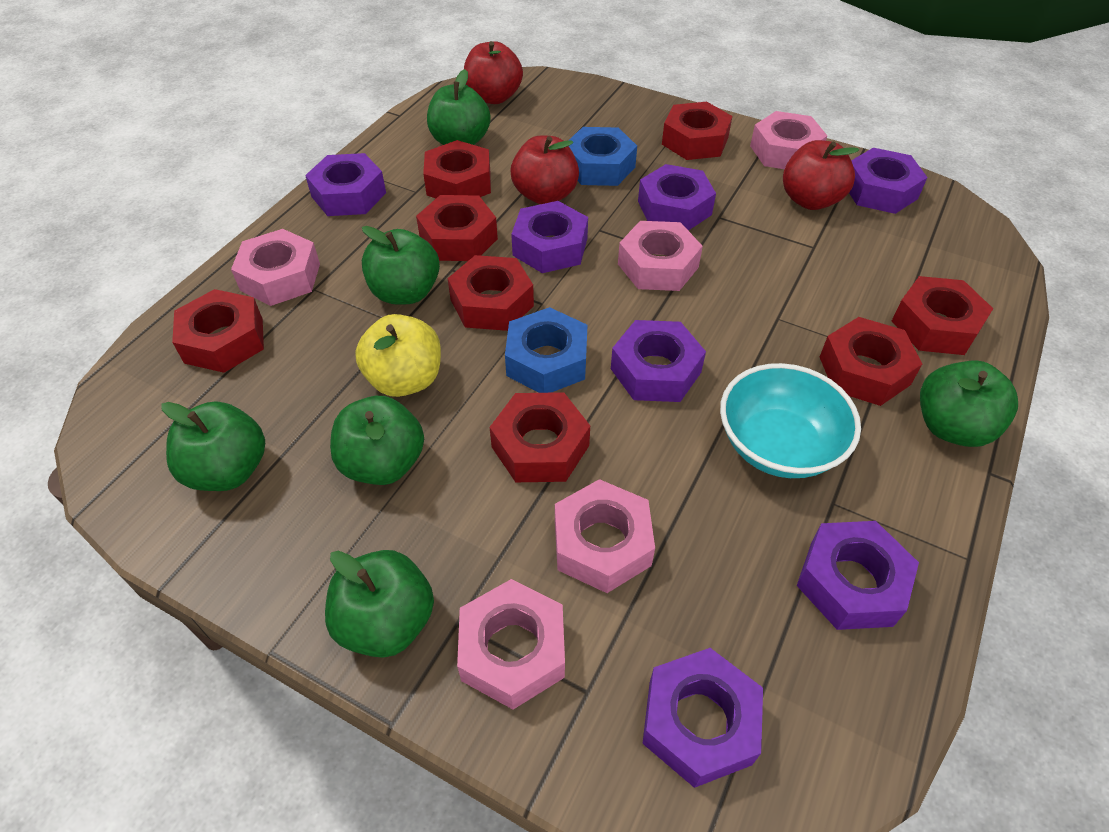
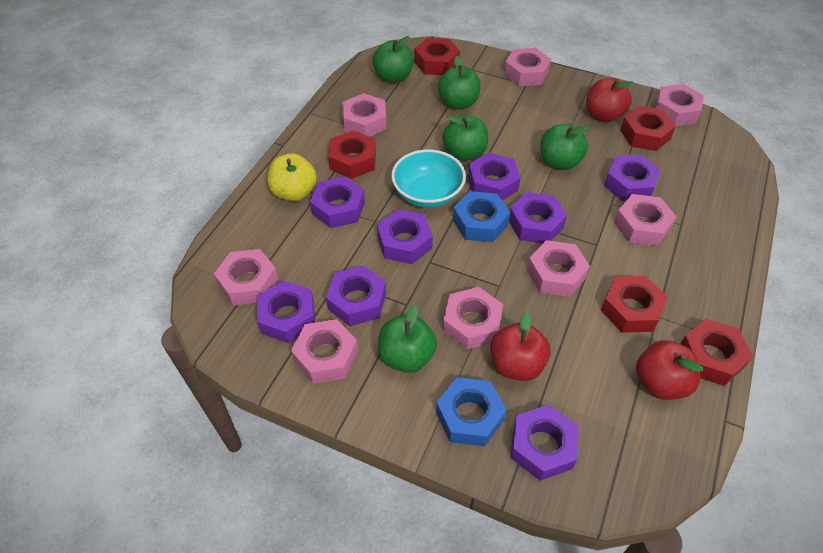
green apple: 6 -> 5
pink nut: 5 -> 8
purple nut: 7 -> 8
red nut: 8 -> 5

